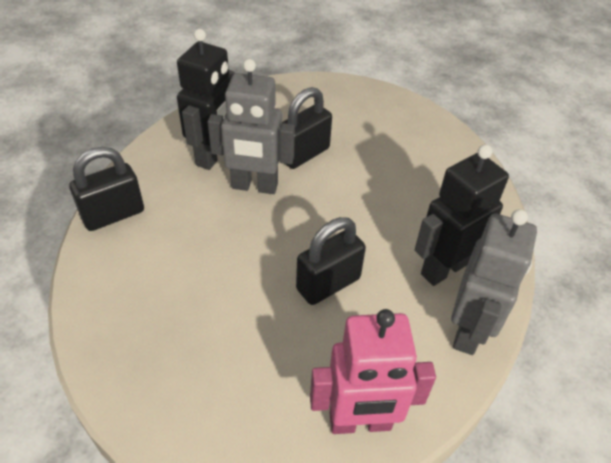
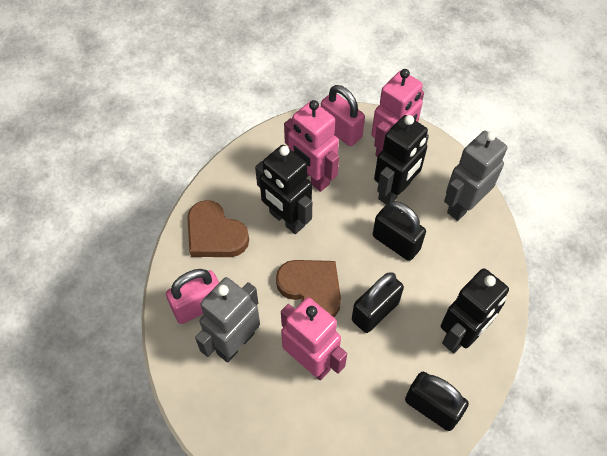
black robot: 2 -> 3
brown heart: 0 -> 2
pink padlock: 0 -> 2
pink robot: 1 -> 3

